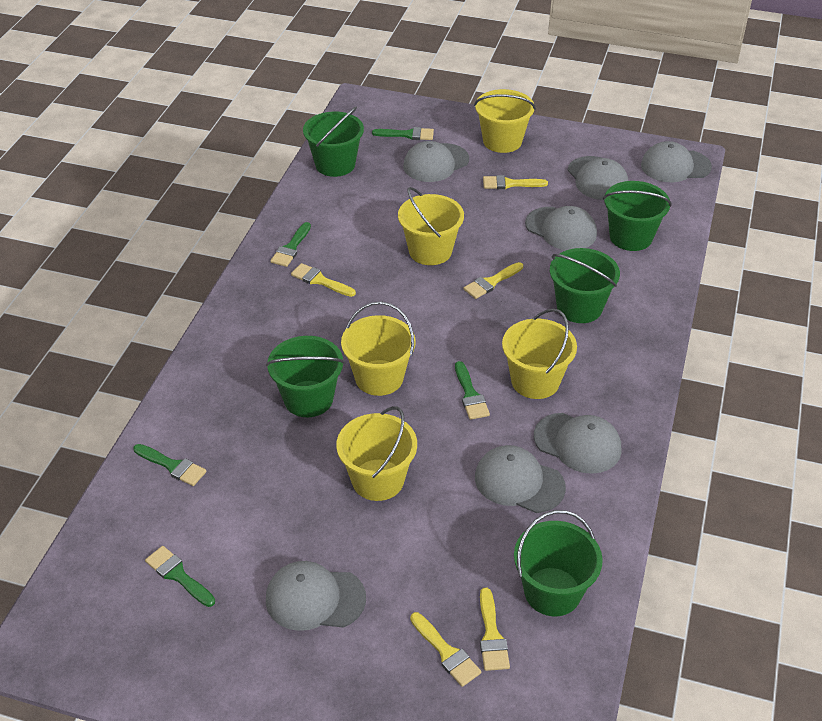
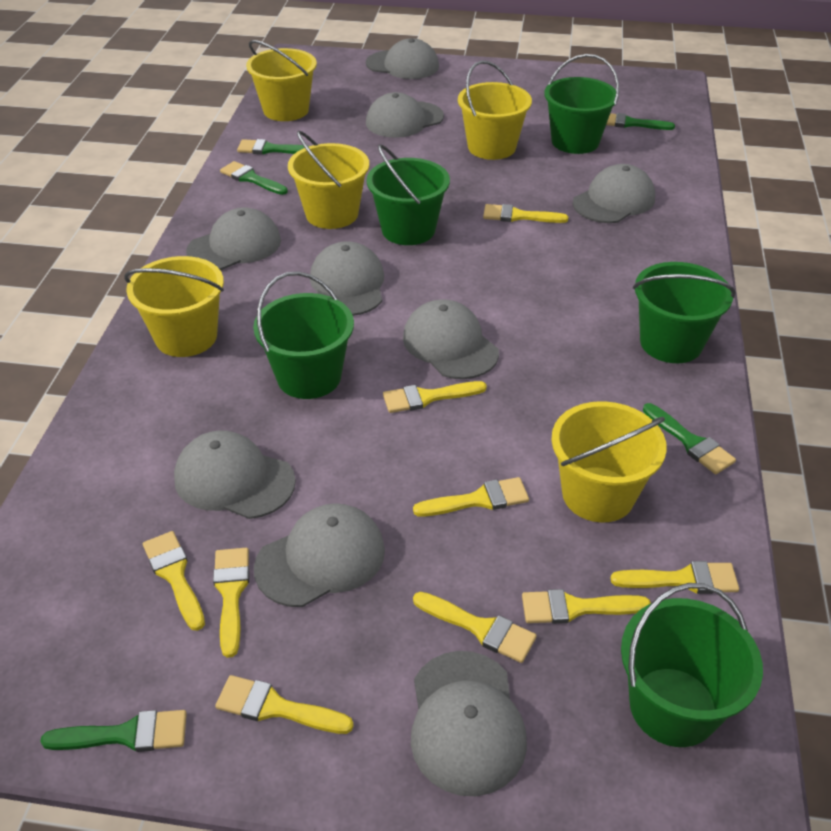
grey cap: 7 -> 9
yellow brush: 5 -> 9

